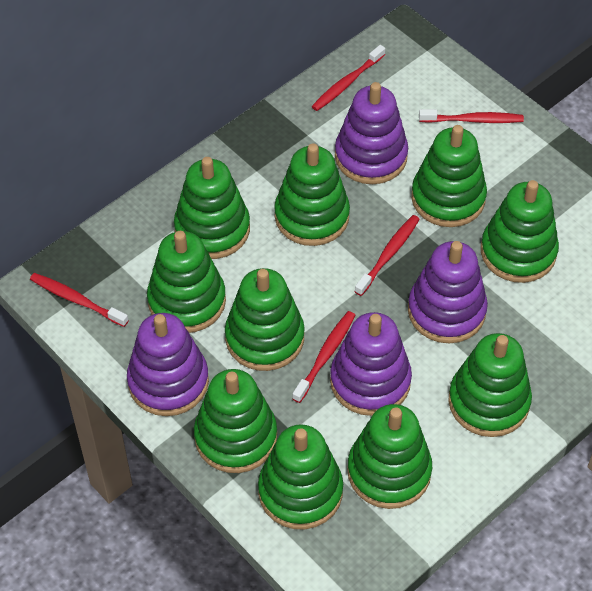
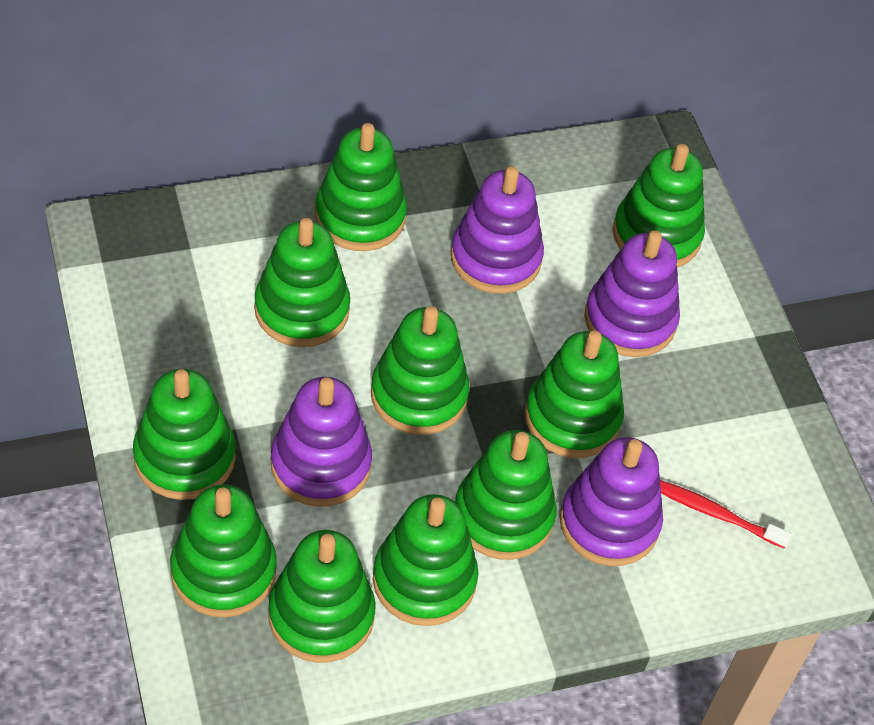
red toothbrush: 5 -> 1

